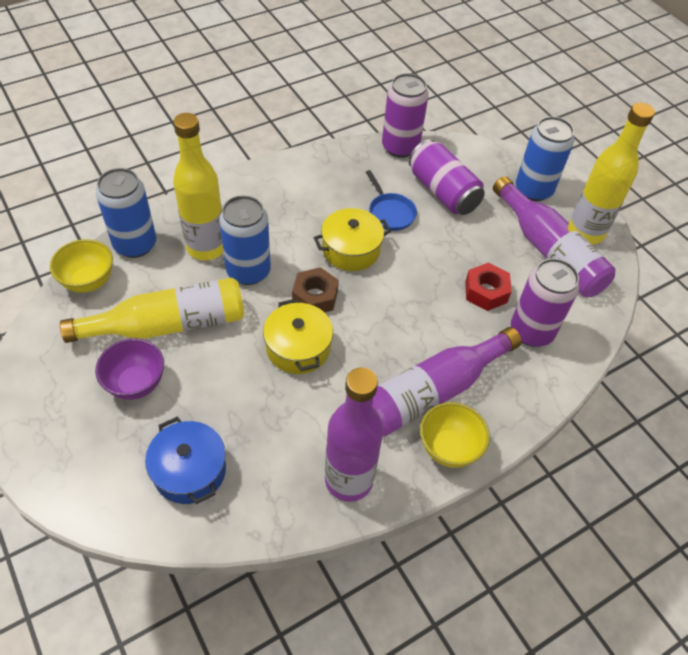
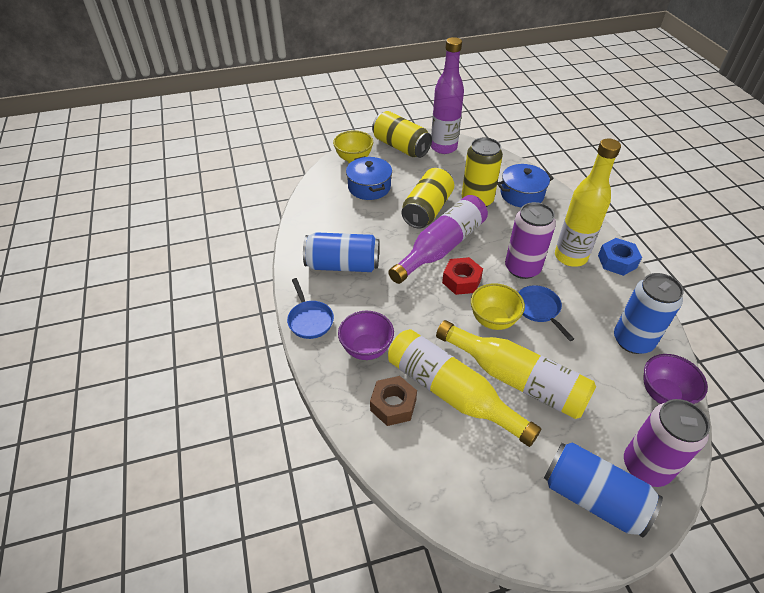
blue nut: 0 -> 1
blue pan: 1 -> 2
blue pot: 1 -> 2
purple bottle: 3 -> 2
purple bowl: 1 -> 2
purple can: 3 -> 2
yellow can: 0 -> 3
yellow pot: 2 -> 0

